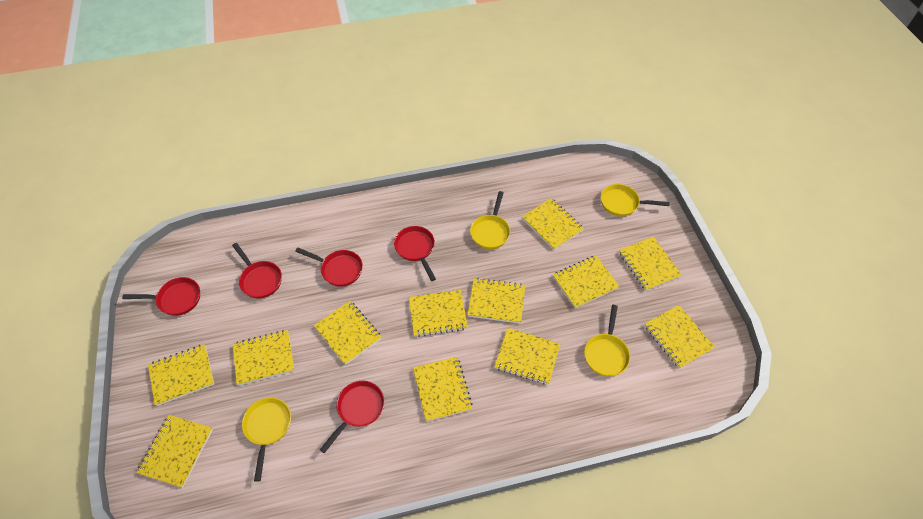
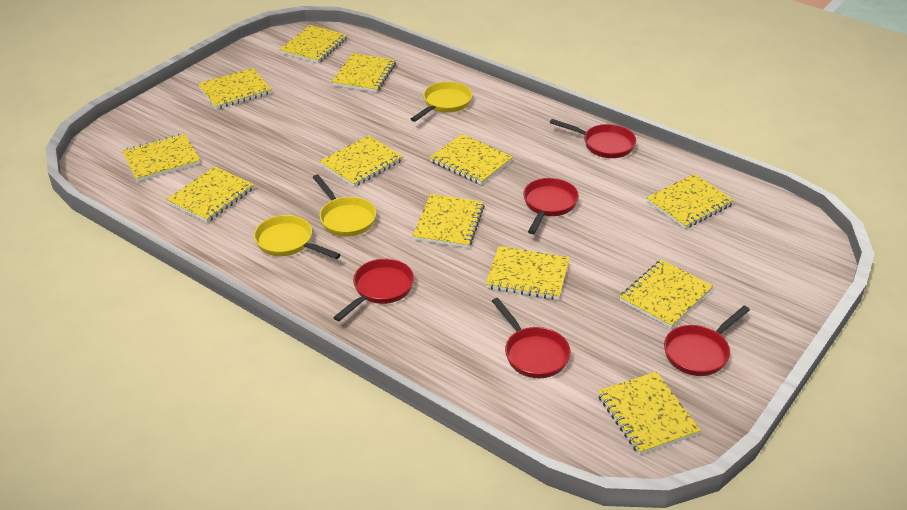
yellow pan: 4 -> 3

